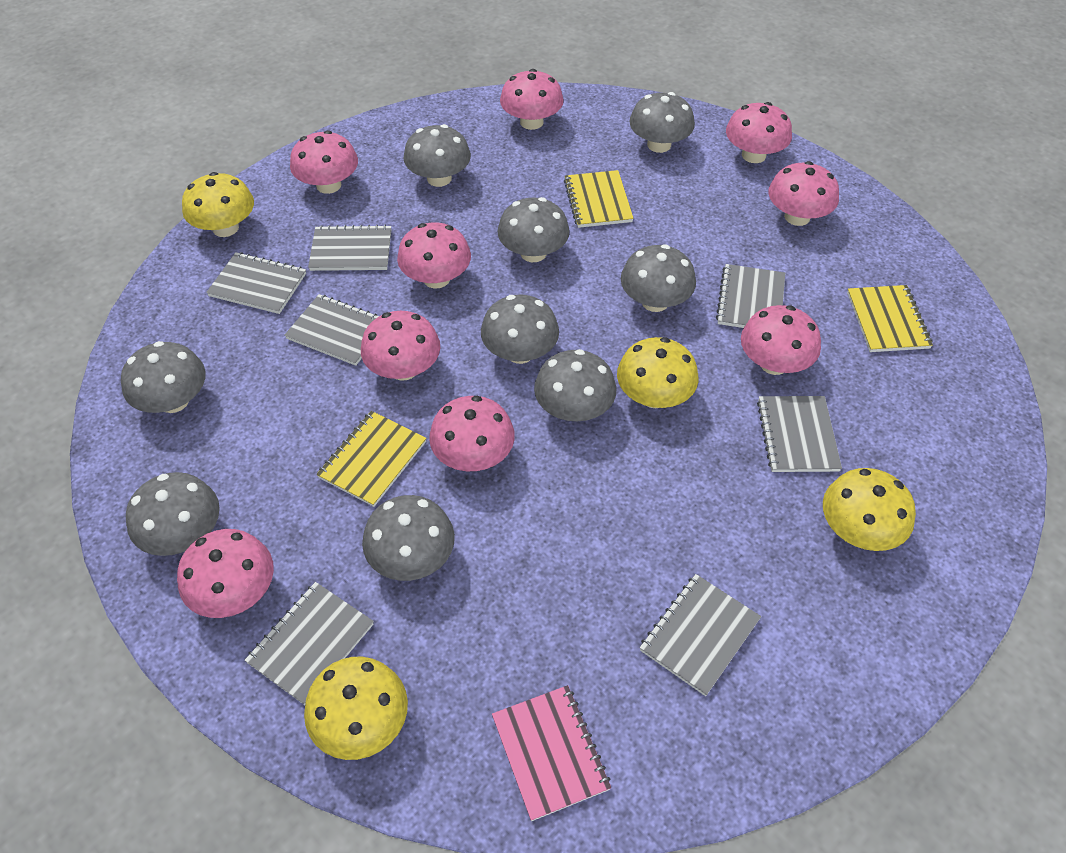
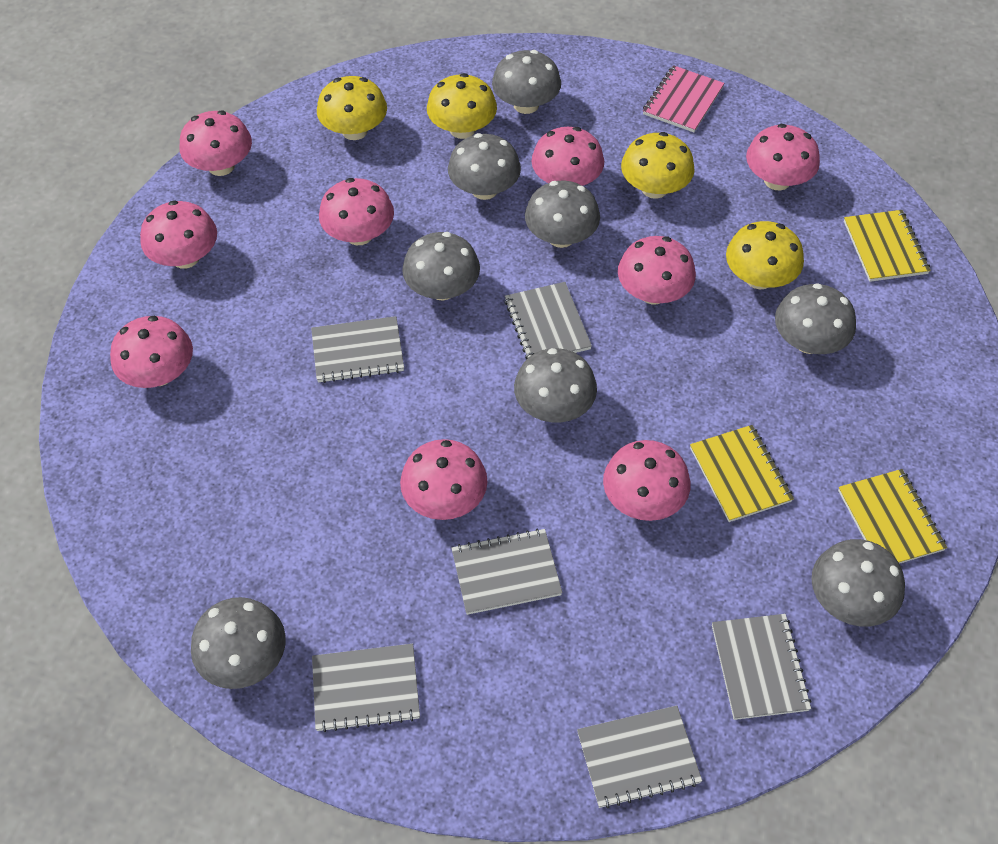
grey mushroom: 9 -> 8
grey notebook: 7 -> 6

